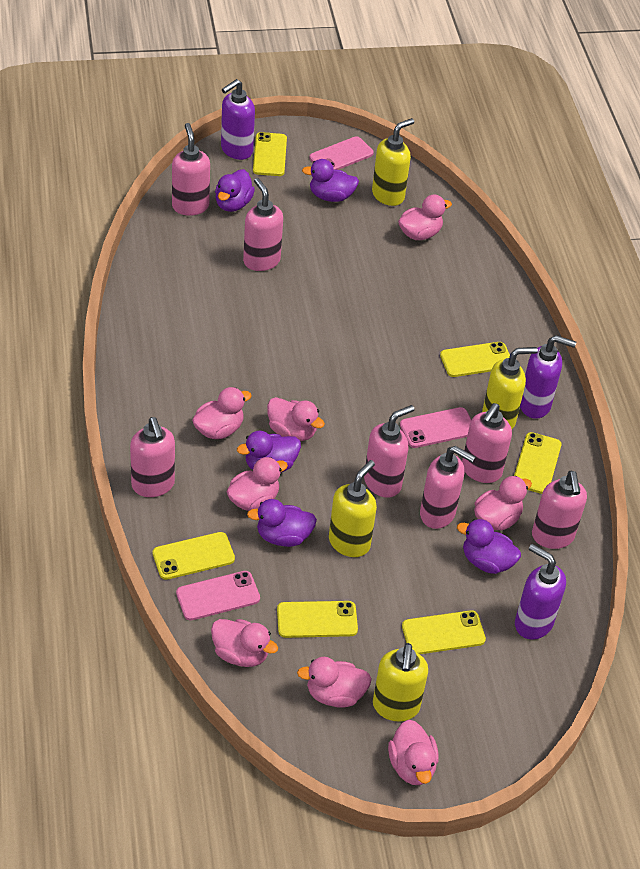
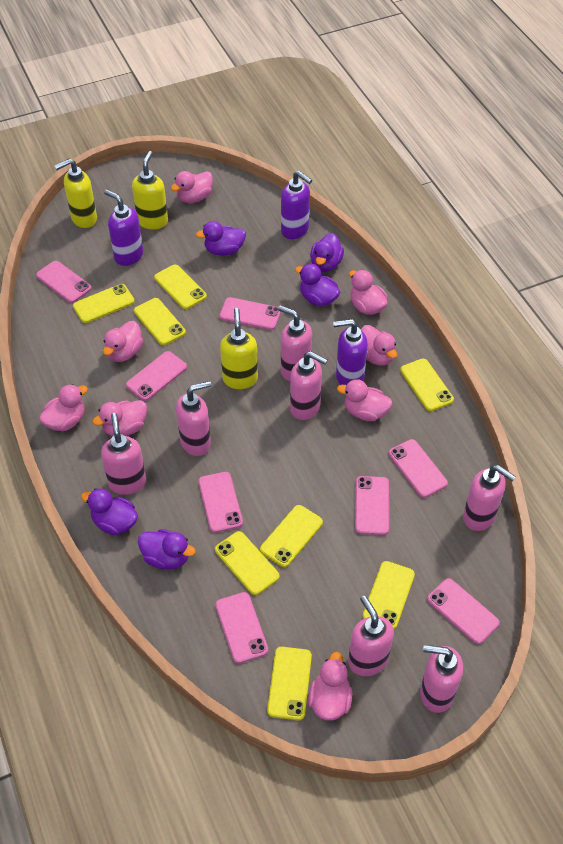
pink phone: 3 -> 8
yellow phone: 6 -> 8
yellow soap dispenser: 4 -> 3

